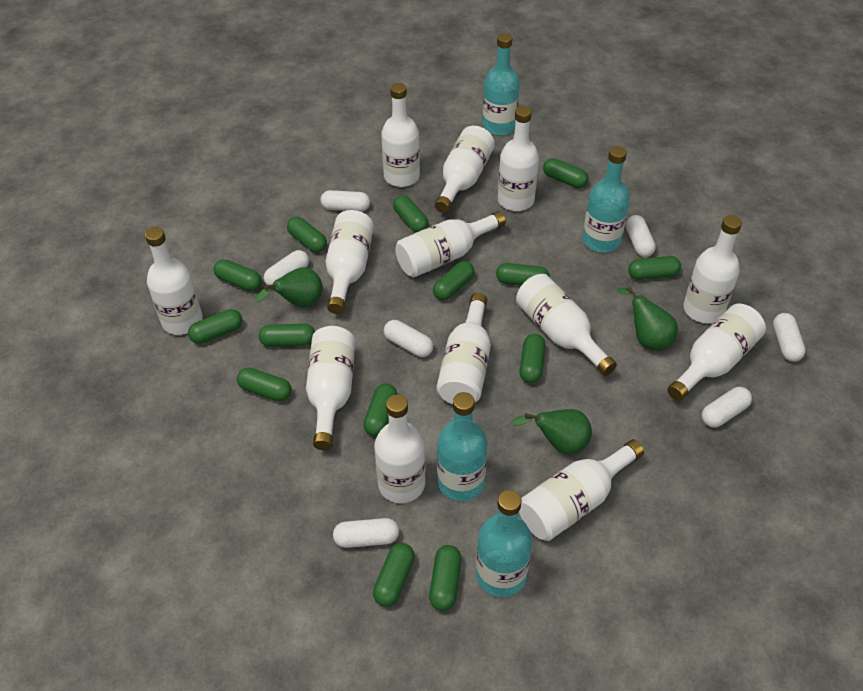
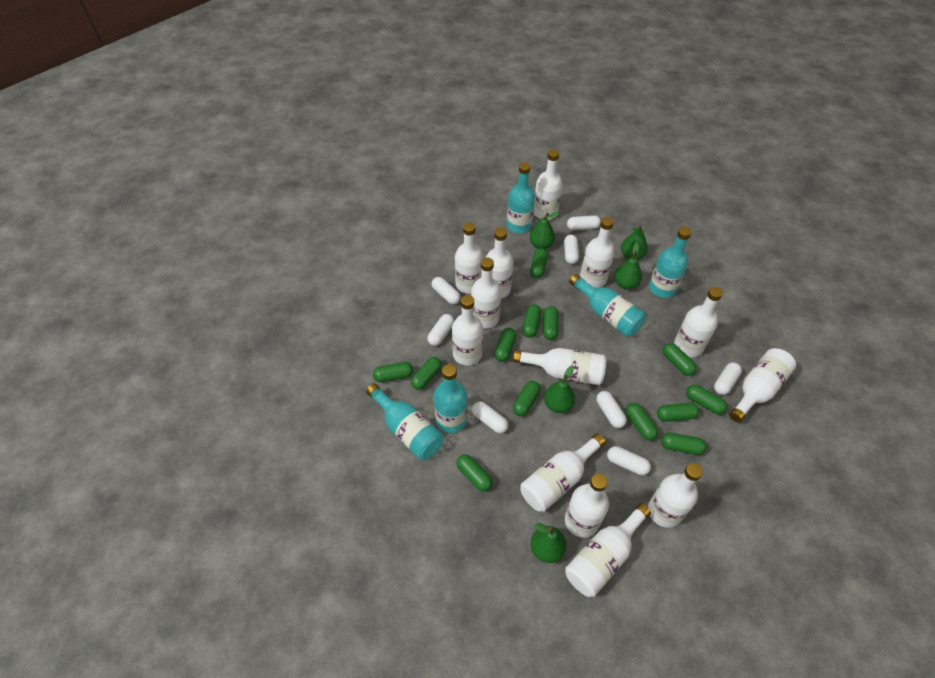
green capsule: 14 -> 13
green pear: 3 -> 5
turquoise bottle: 4 -> 5
white capsule: 7 -> 8

